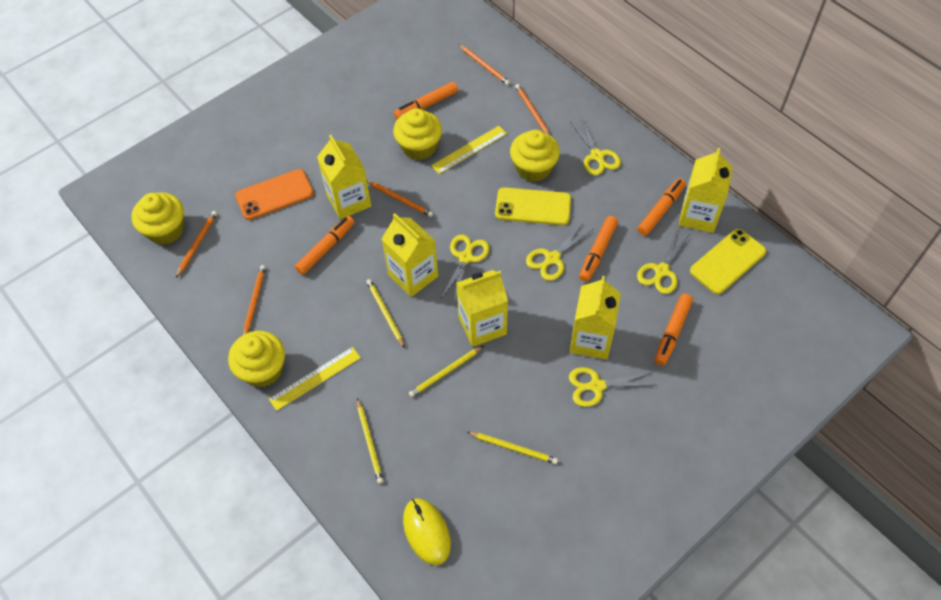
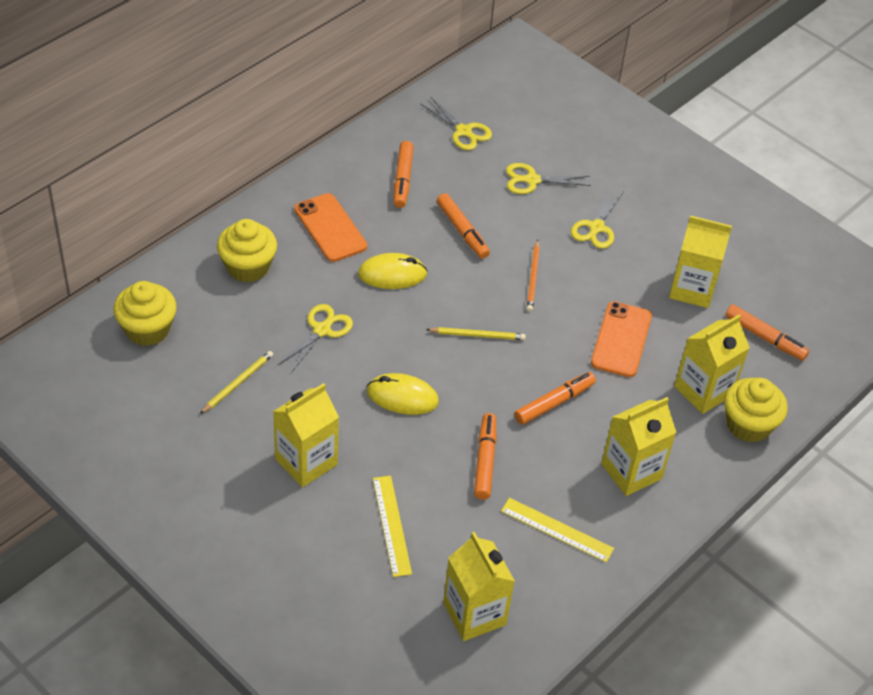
orange pencil: 5 -> 1
orange phone: 1 -> 2
yellow cupcake: 4 -> 3
yellow mouse: 1 -> 2
yellow pencil: 4 -> 2
yellow phone: 2 -> 0
yellow scissors: 5 -> 4

